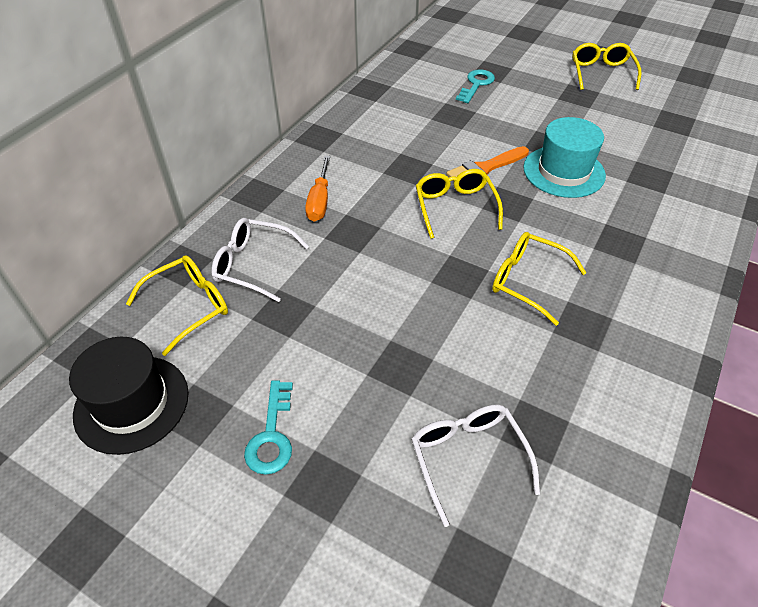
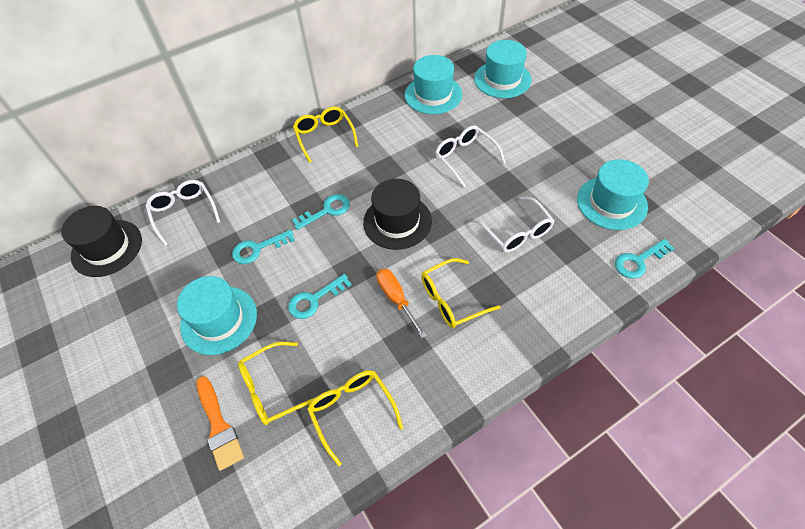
black hat: 1 -> 2
turquoise hat: 1 -> 4
turquoise key: 2 -> 4
white glasses: 2 -> 3

